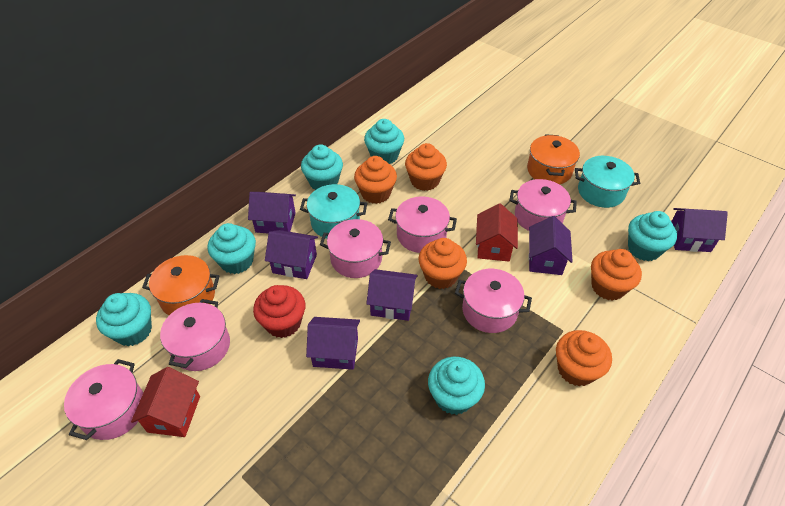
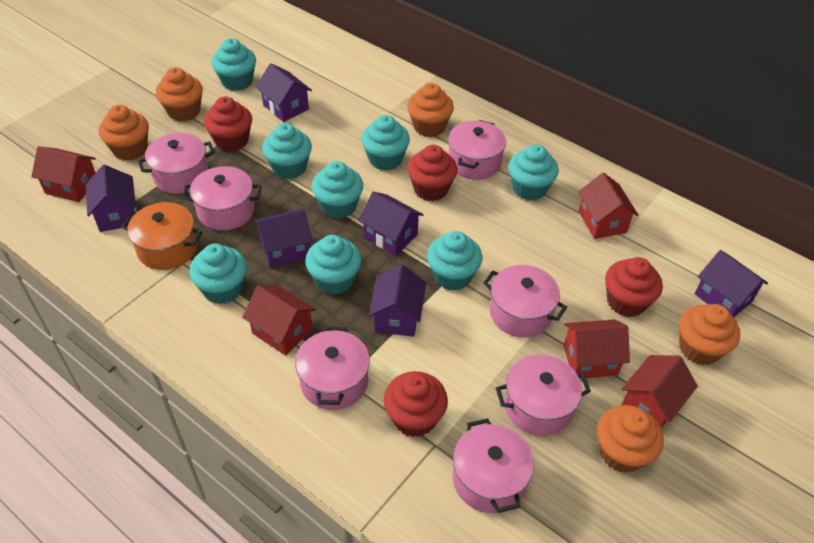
orange pot: 2 -> 1
pink pot: 6 -> 7
red cupcake: 1 -> 4
red house: 2 -> 5
turquoise cupcake: 6 -> 8
turquoise pot: 2 -> 0

